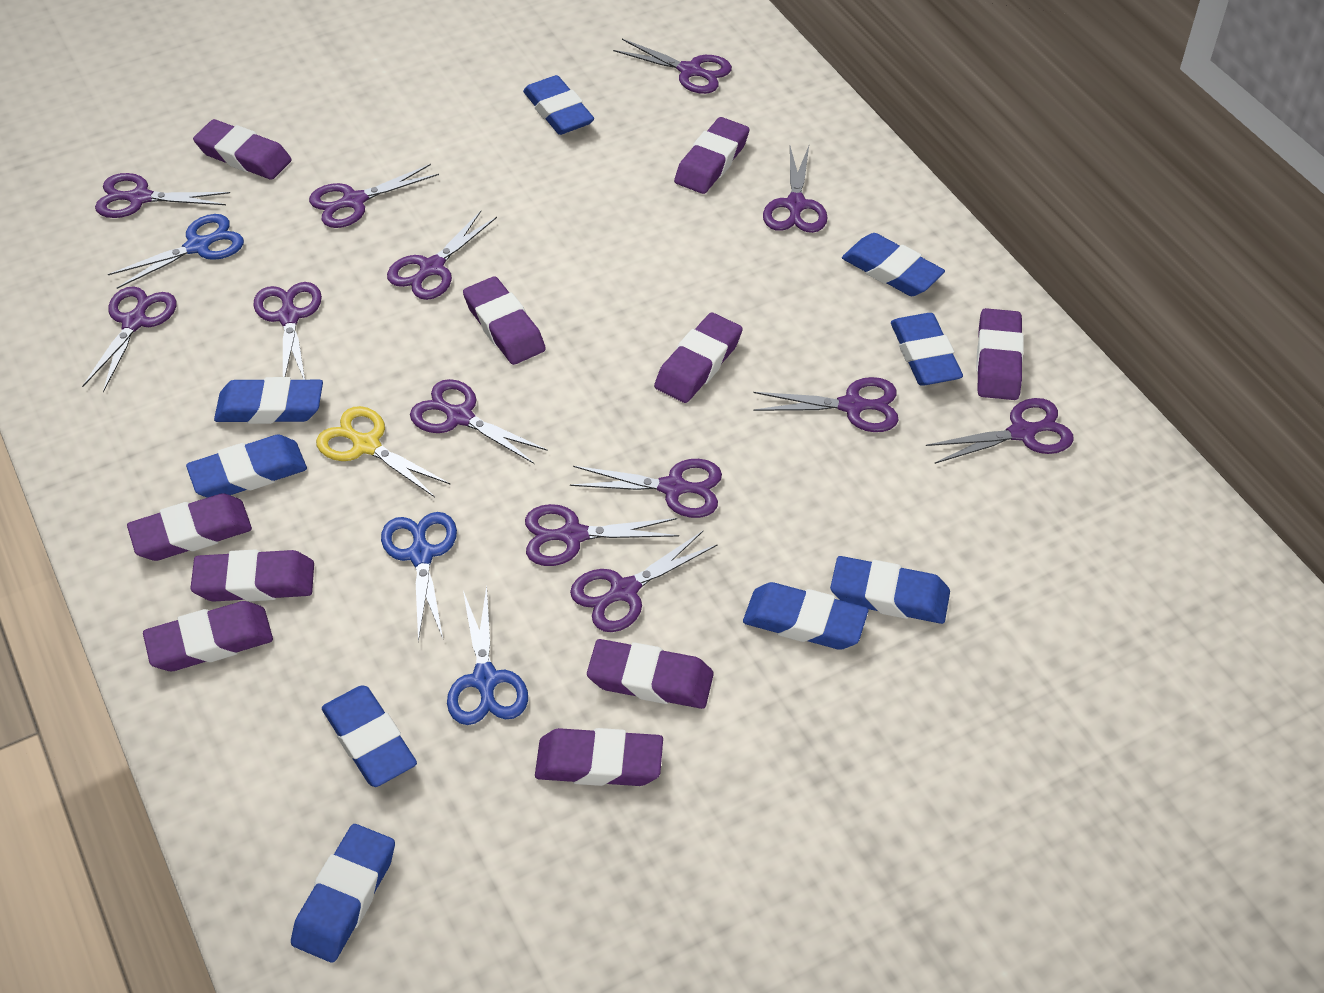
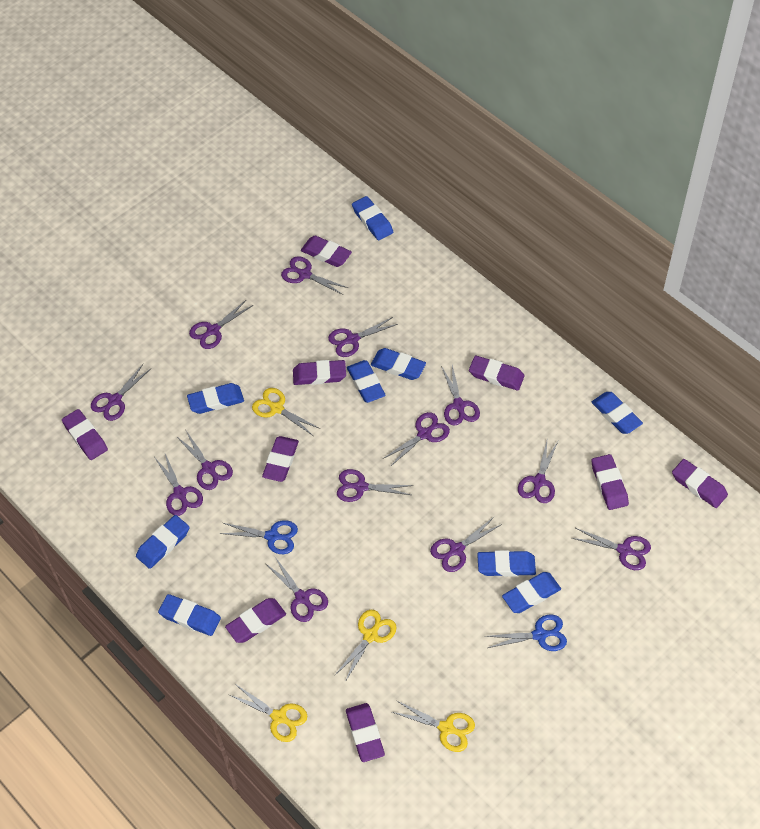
blue scissors: 3 -> 2
purple eraser: 10 -> 9
yellow scissors: 1 -> 4

